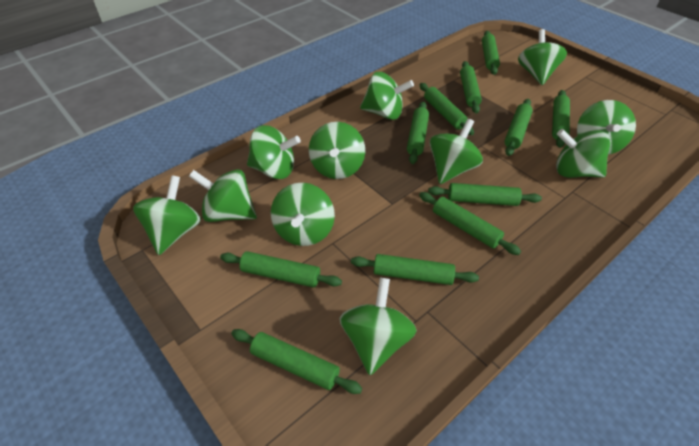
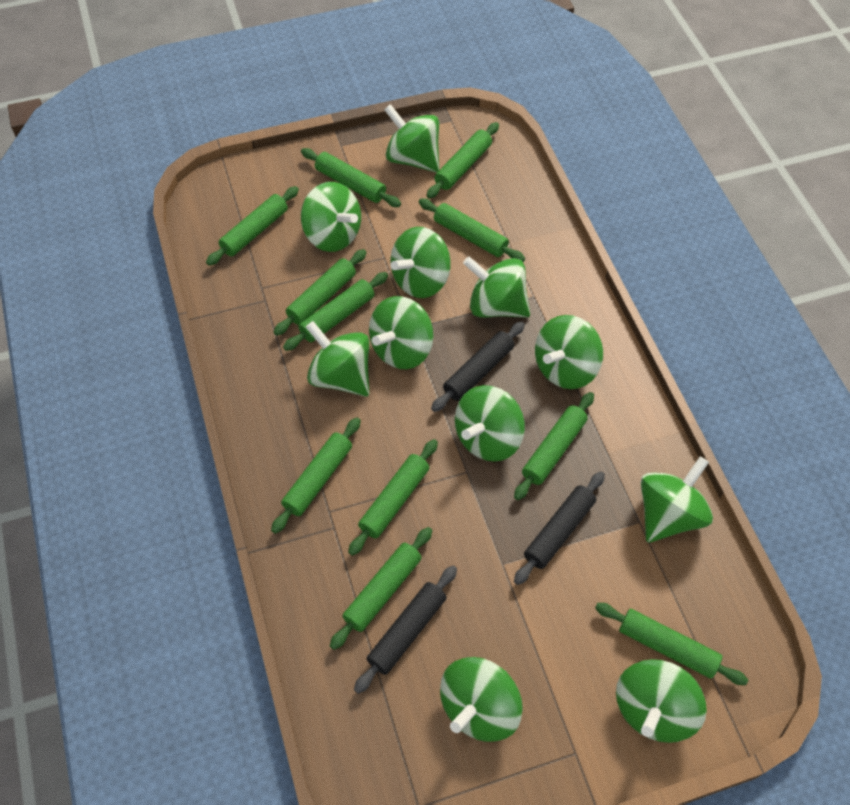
black rolling pin: 0 -> 3

